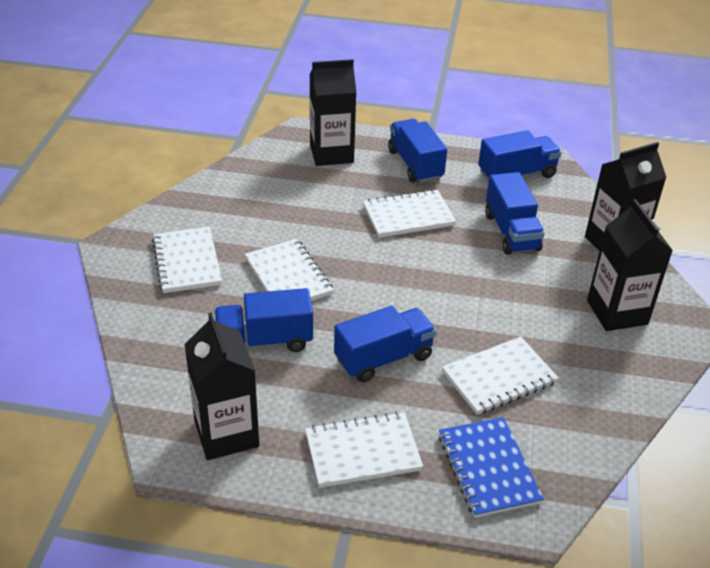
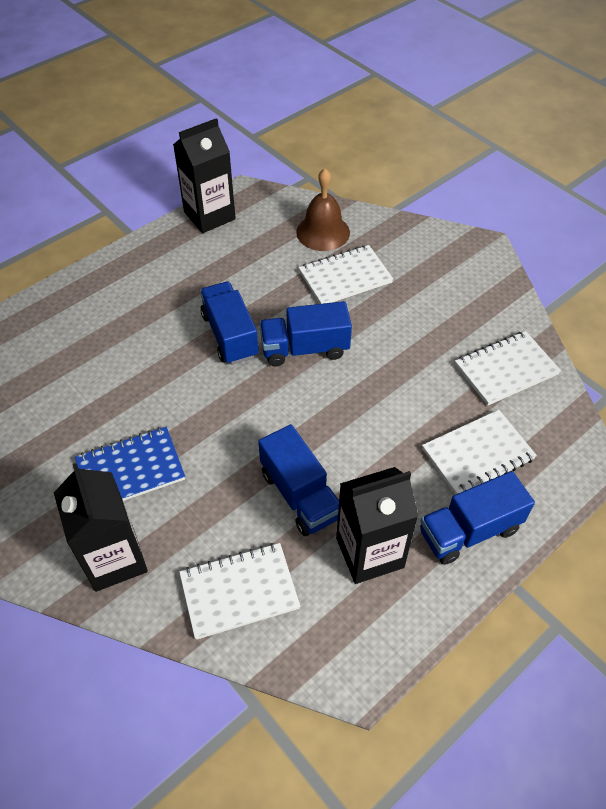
black carton: 4 -> 3
blue truck: 5 -> 4
brown bell: 0 -> 1
white notebook: 5 -> 4

